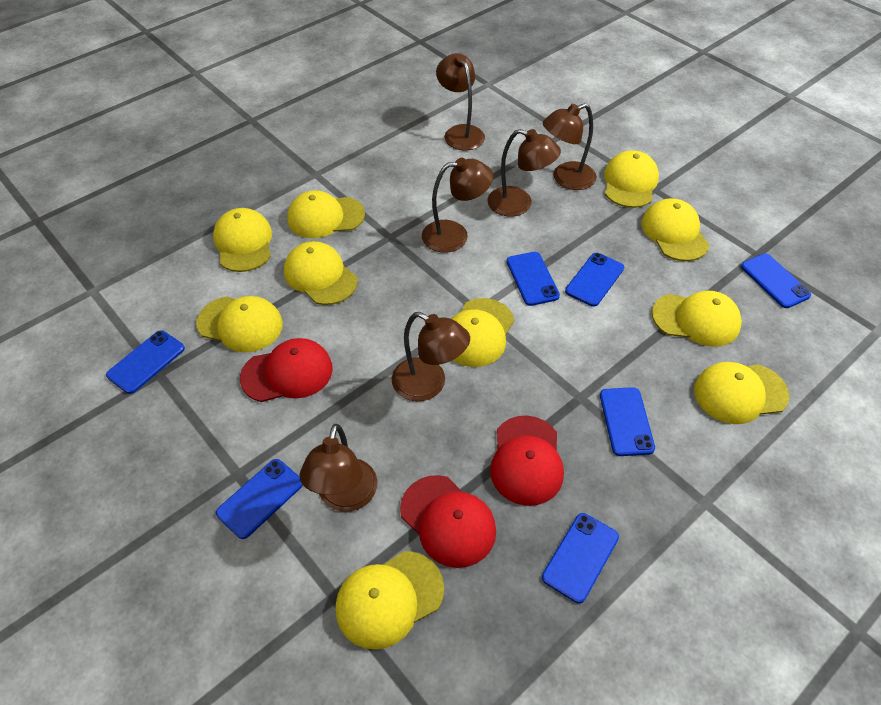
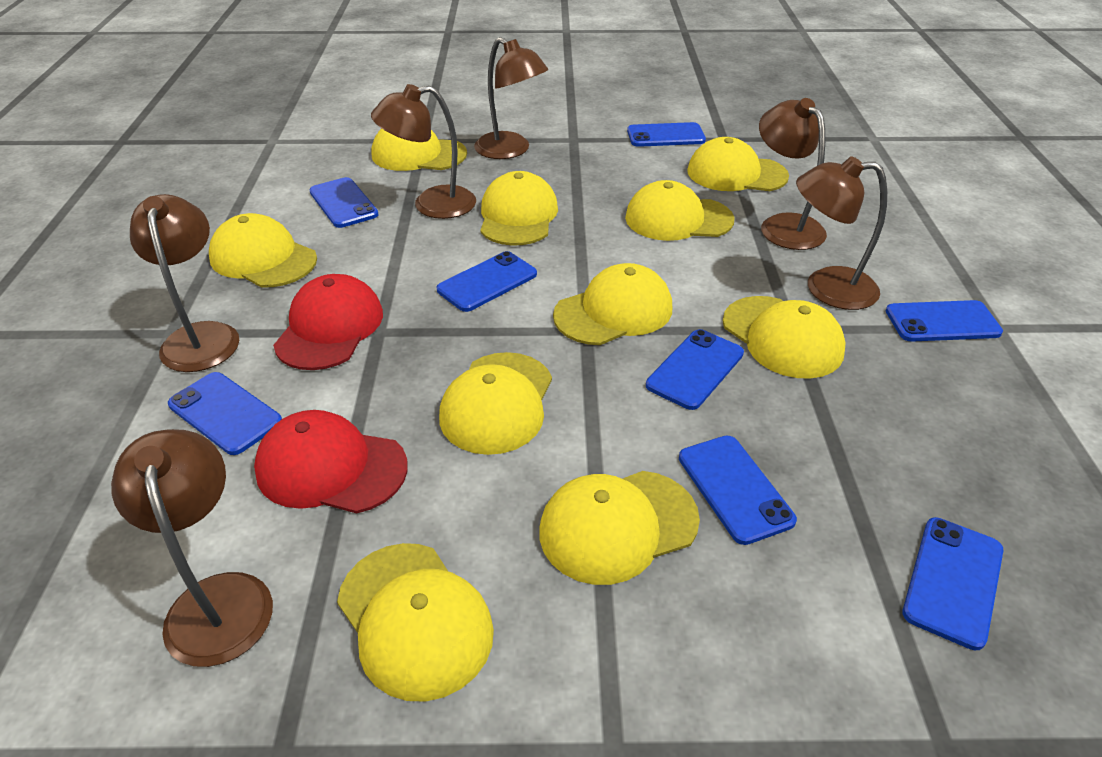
blue phone: 7 -> 8
red cap: 3 -> 2

